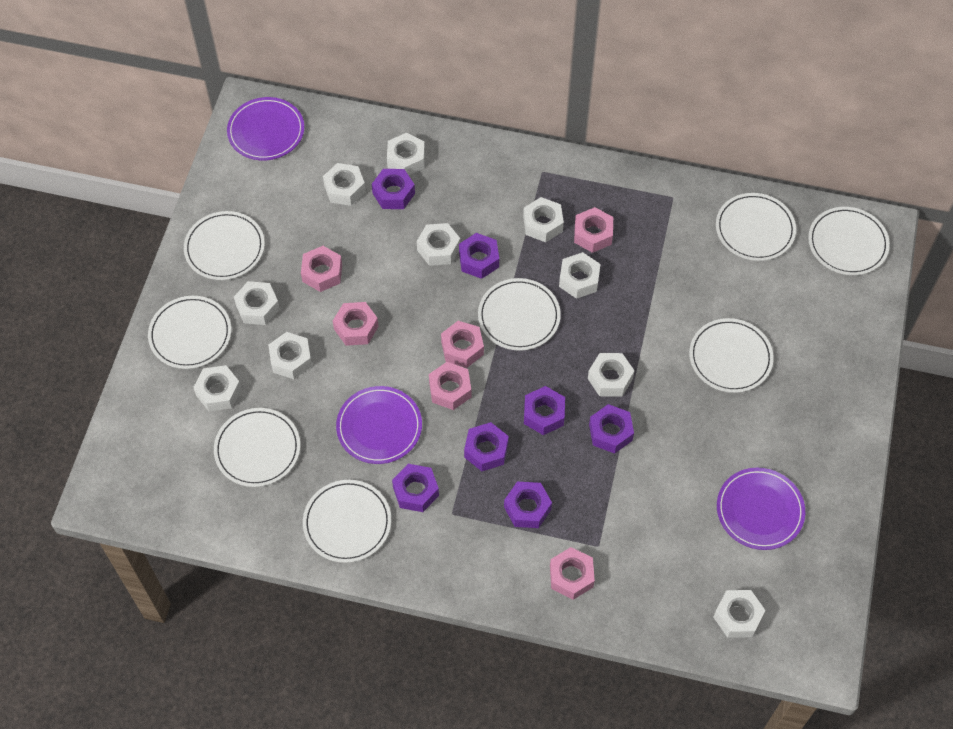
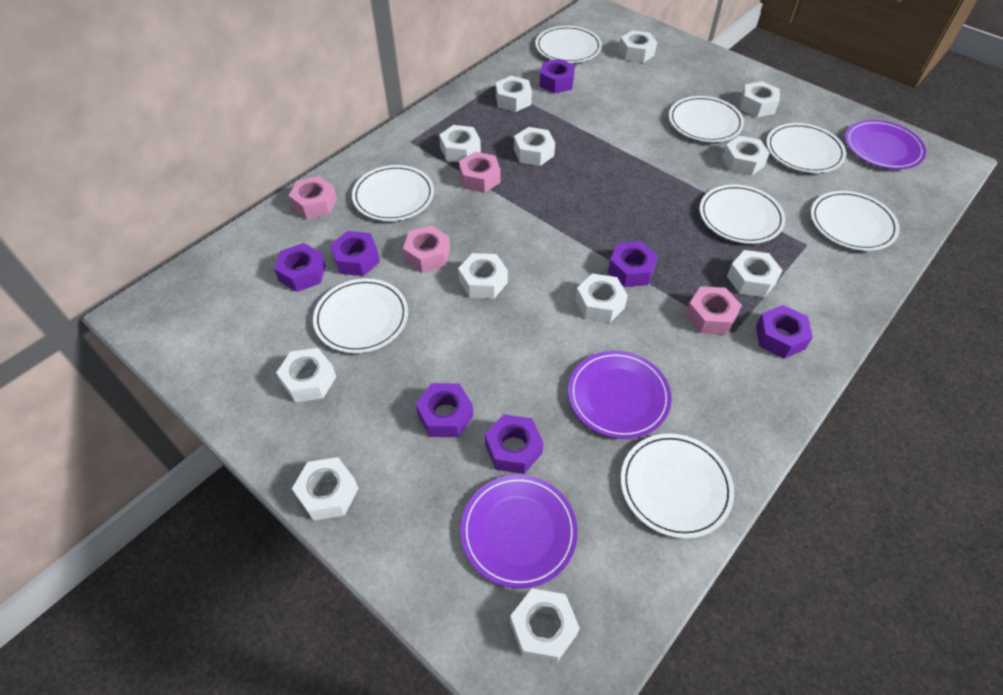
pink nut: 6 -> 4
white nut: 10 -> 12

